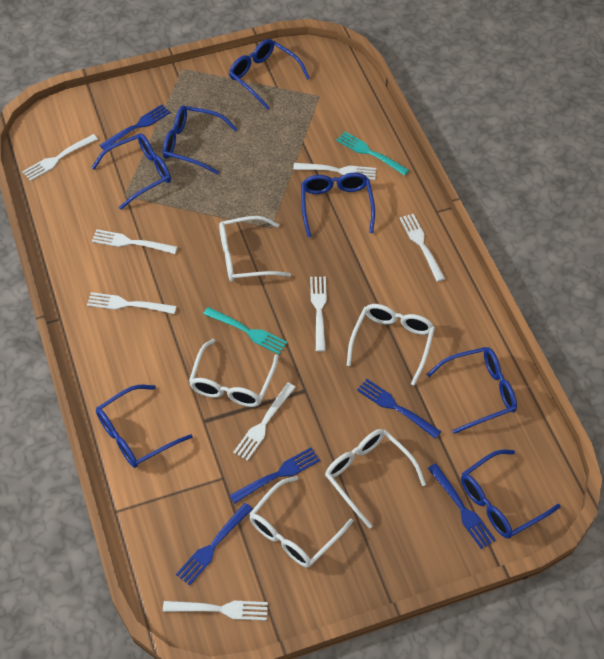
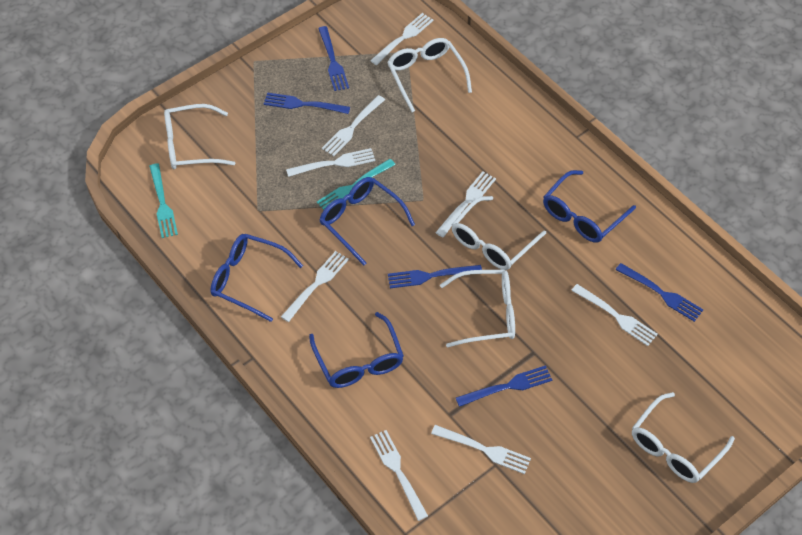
blue glasses: 7 -> 4

